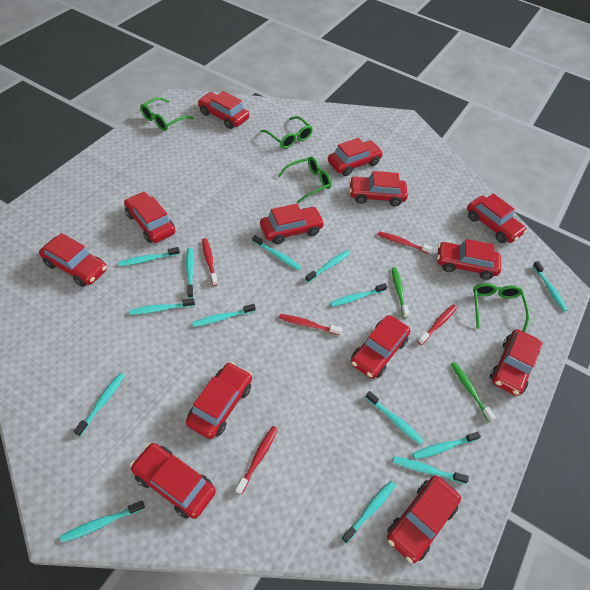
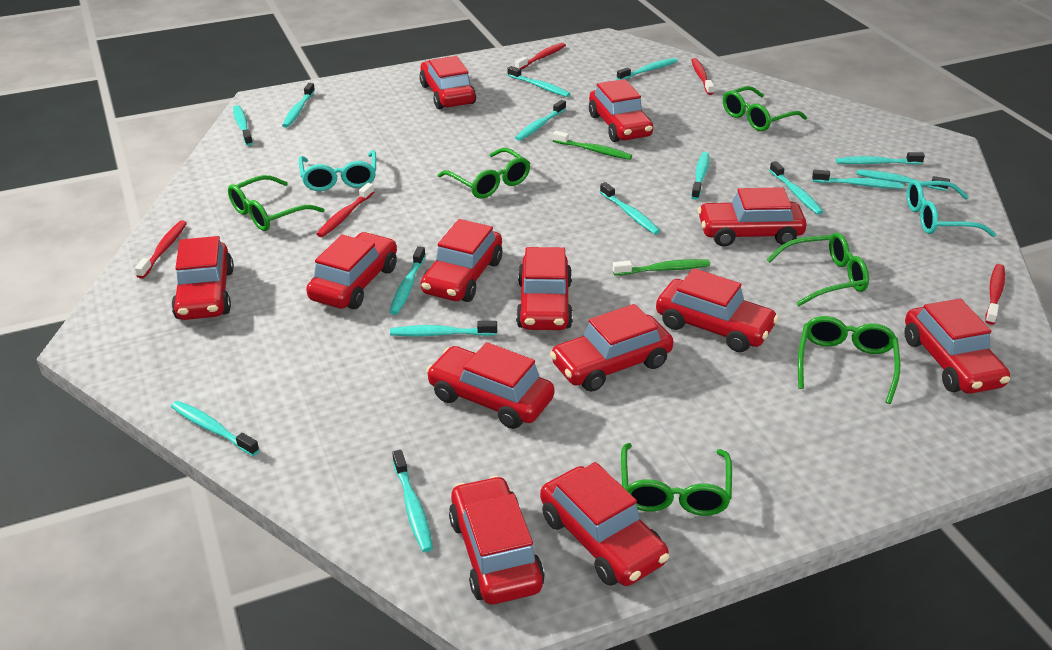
green glasses: 4 -> 6
turquoise glasses: 0 -> 2
turquoise toothbrush: 14 -> 15

